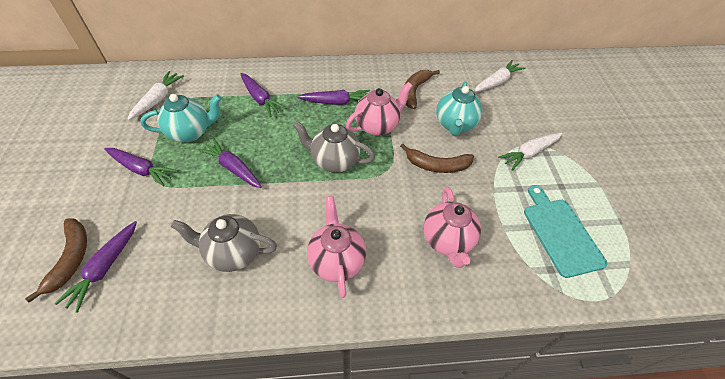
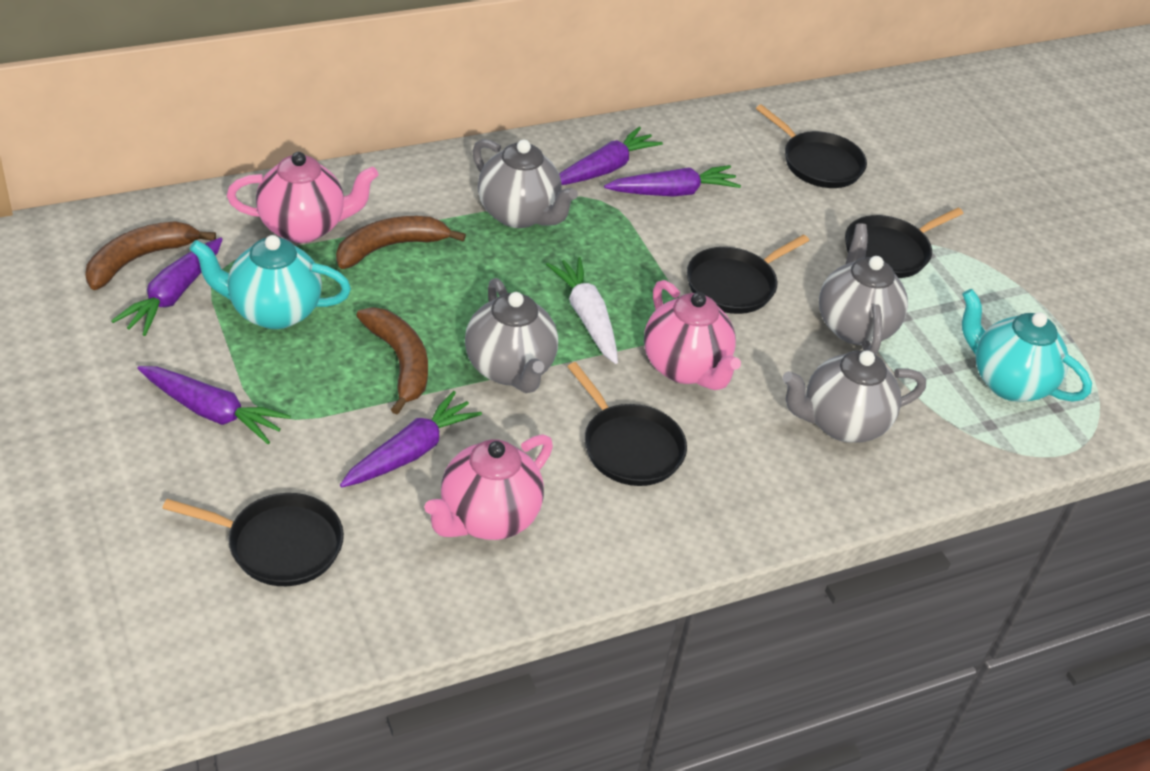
black pan: 0 -> 5
grey teapot: 2 -> 4
turquoise cutting board: 1 -> 0
white carrot: 3 -> 1

